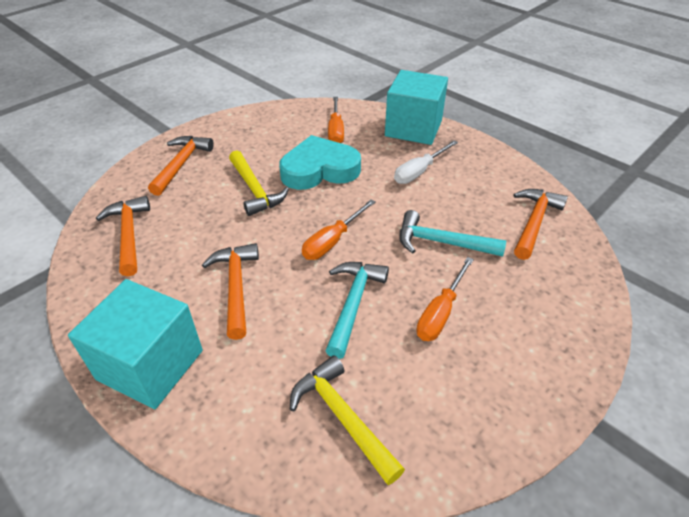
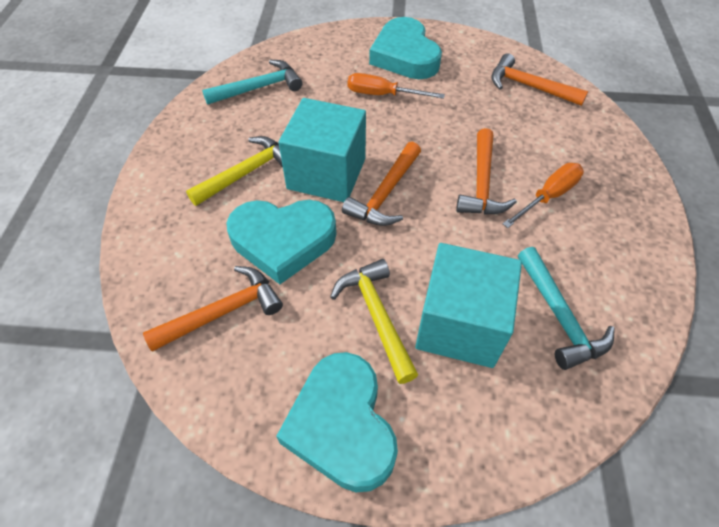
orange screwdriver: 3 -> 2
turquoise heart: 1 -> 3
white screwdriver: 1 -> 0

